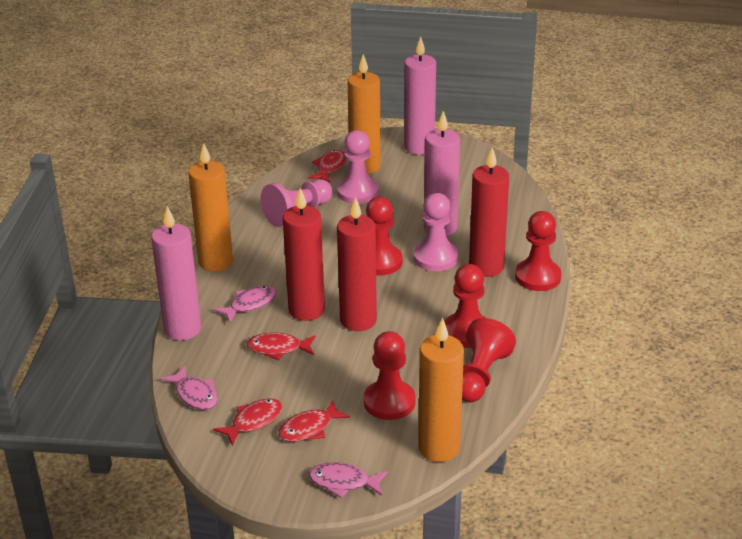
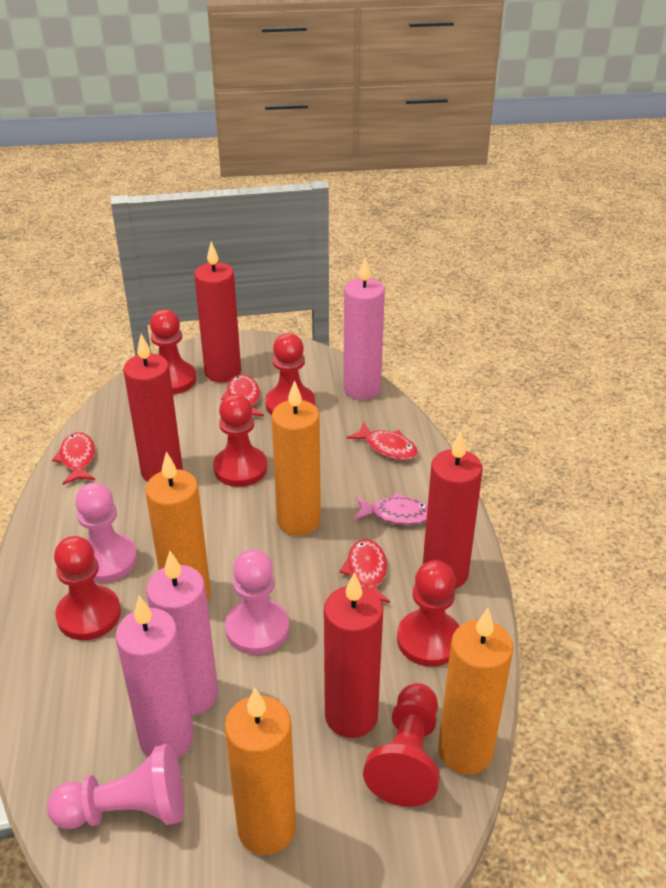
orange candle: 3 -> 4
pink fish: 3 -> 1
red candle: 3 -> 4
red pawn: 5 -> 6

